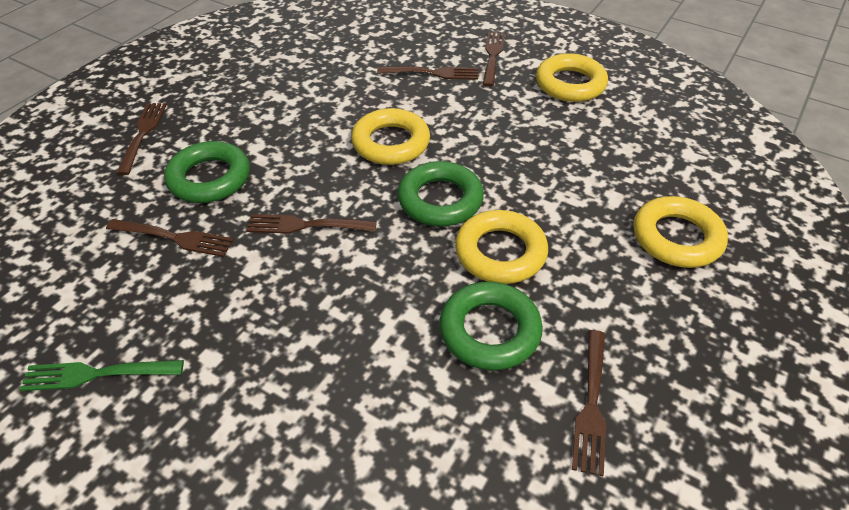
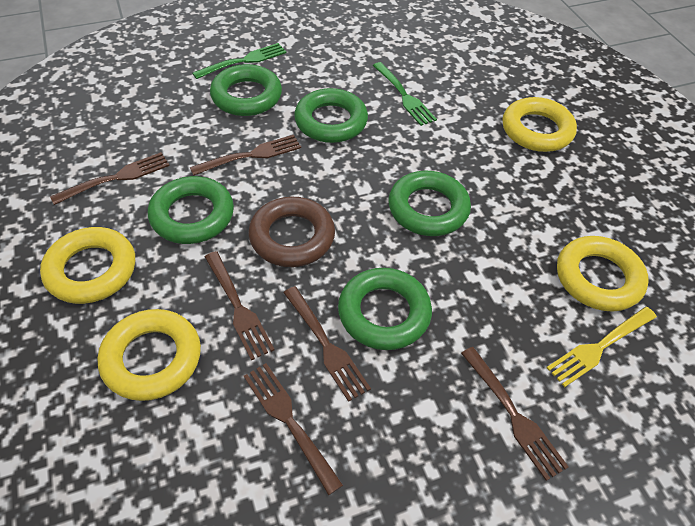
brown ring: 0 -> 1
green fork: 1 -> 2
green ring: 3 -> 5
yellow fork: 0 -> 1

